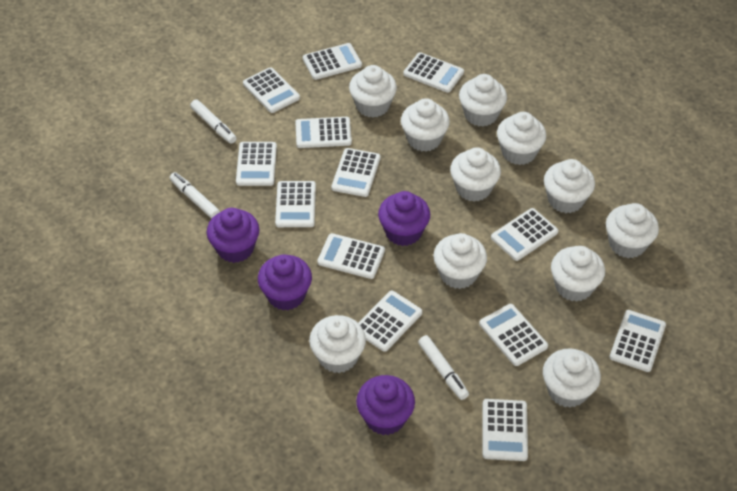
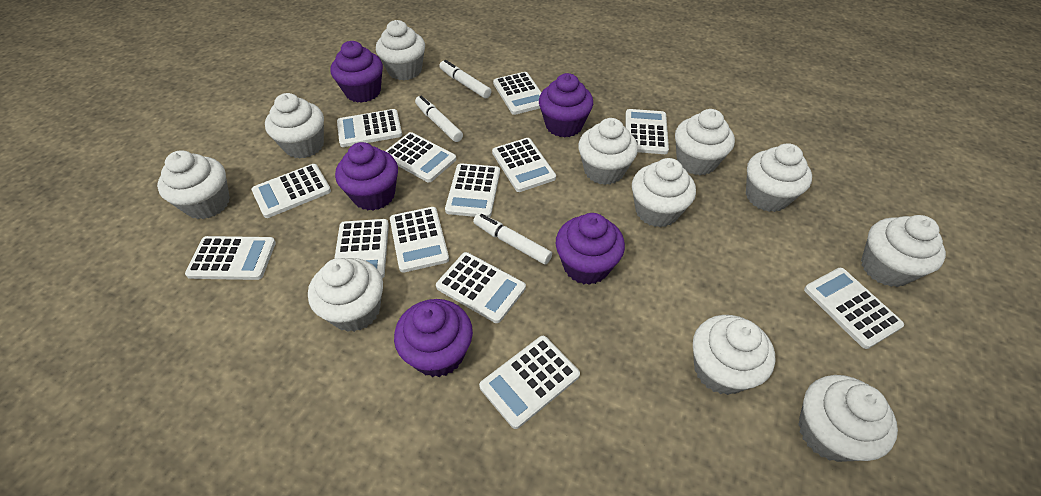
purple cupcake: 4 -> 5

